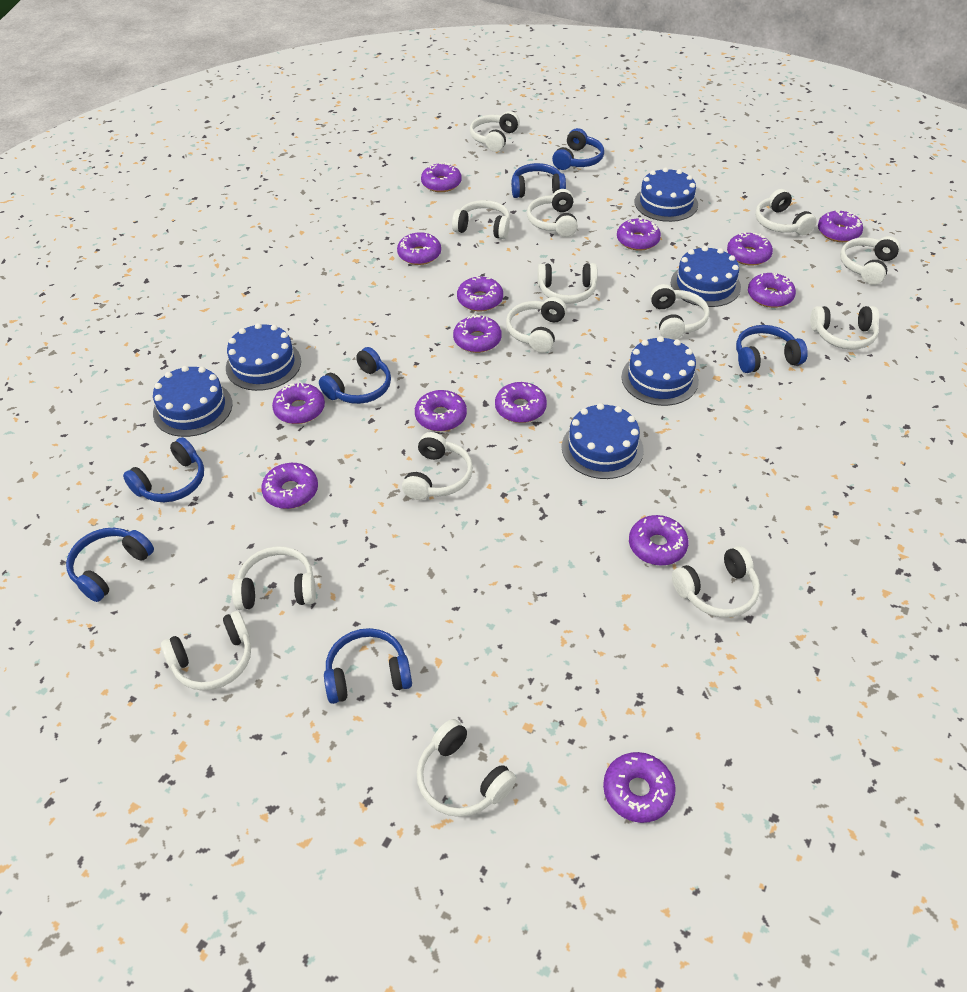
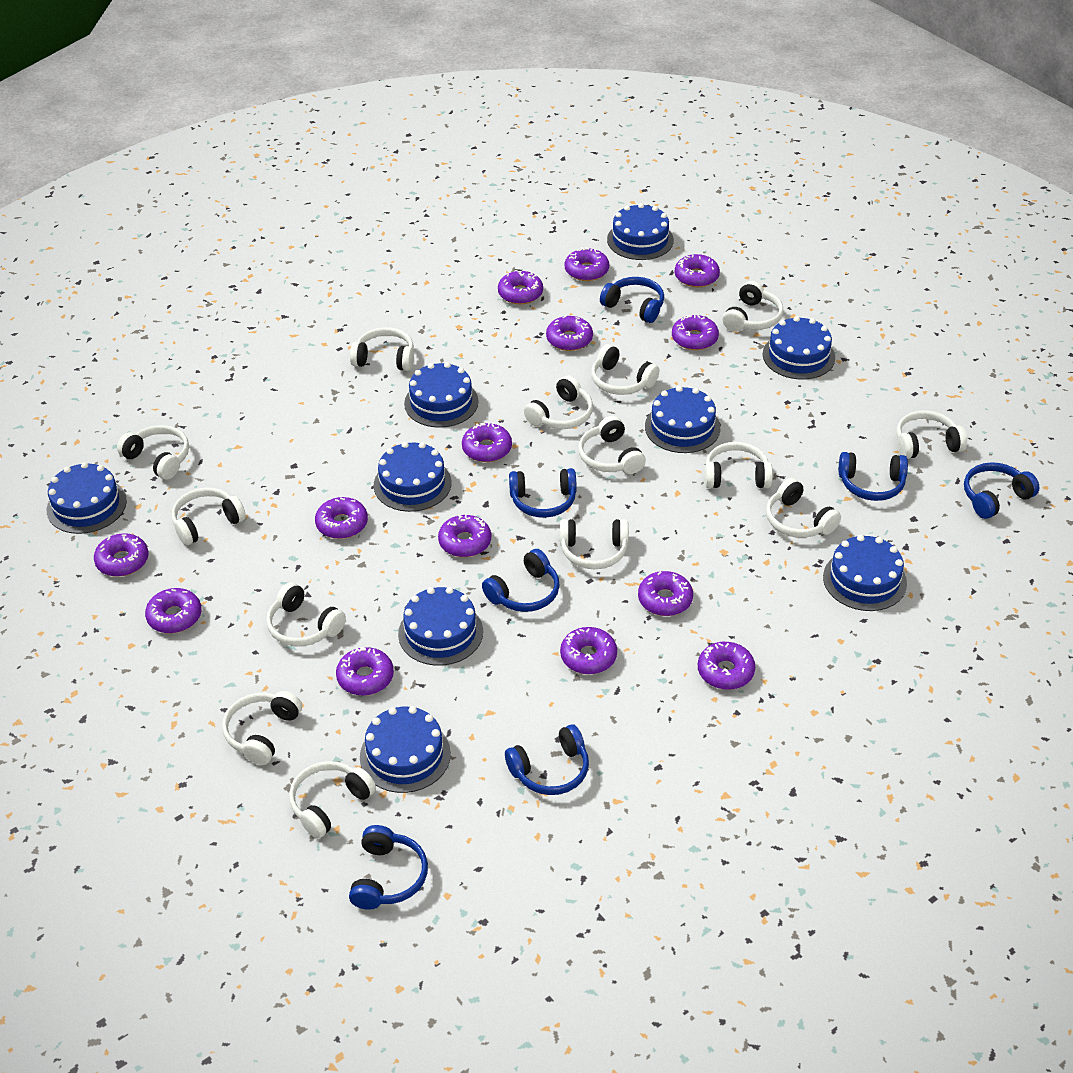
blue cake: 6 -> 9

